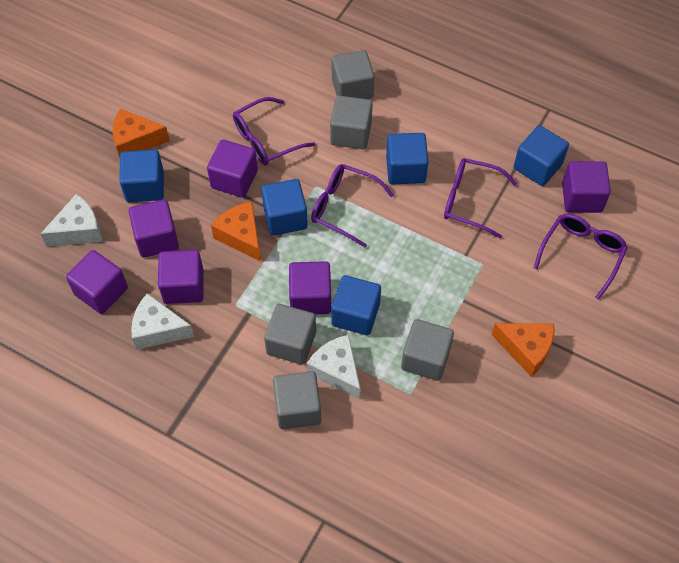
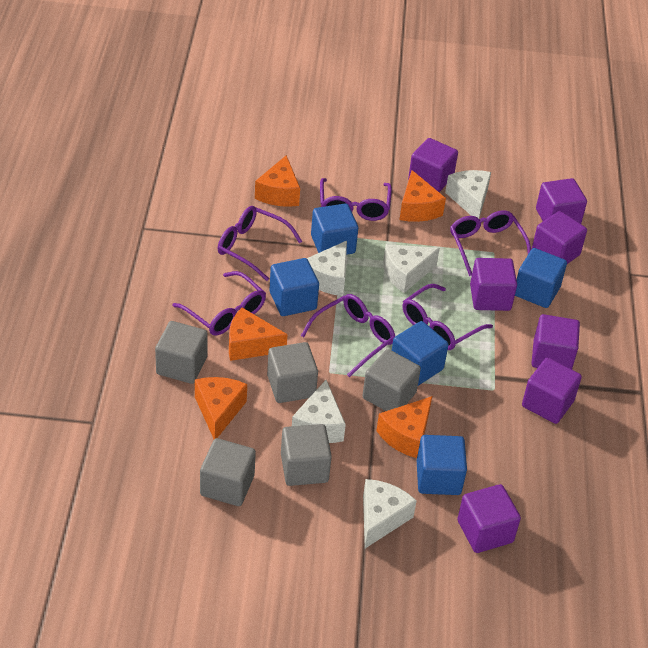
orange cheese: 3 -> 5
purple cube: 6 -> 7
purple glasses: 4 -> 6
white cheese: 3 -> 5

